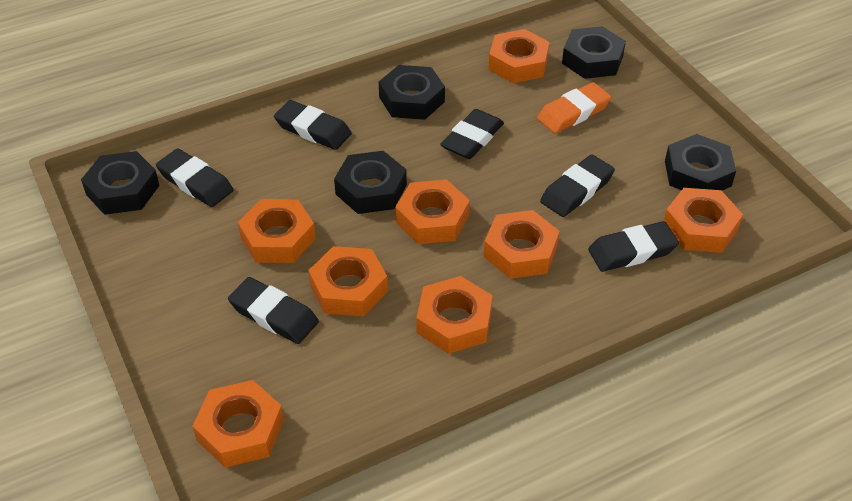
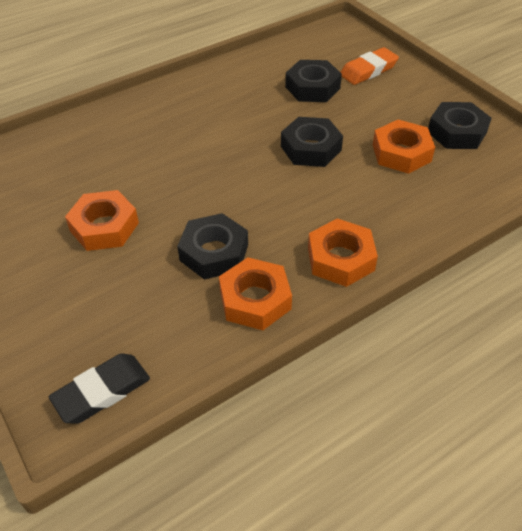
black eraser: 6 -> 1
black nut: 5 -> 4
orange nut: 8 -> 4

